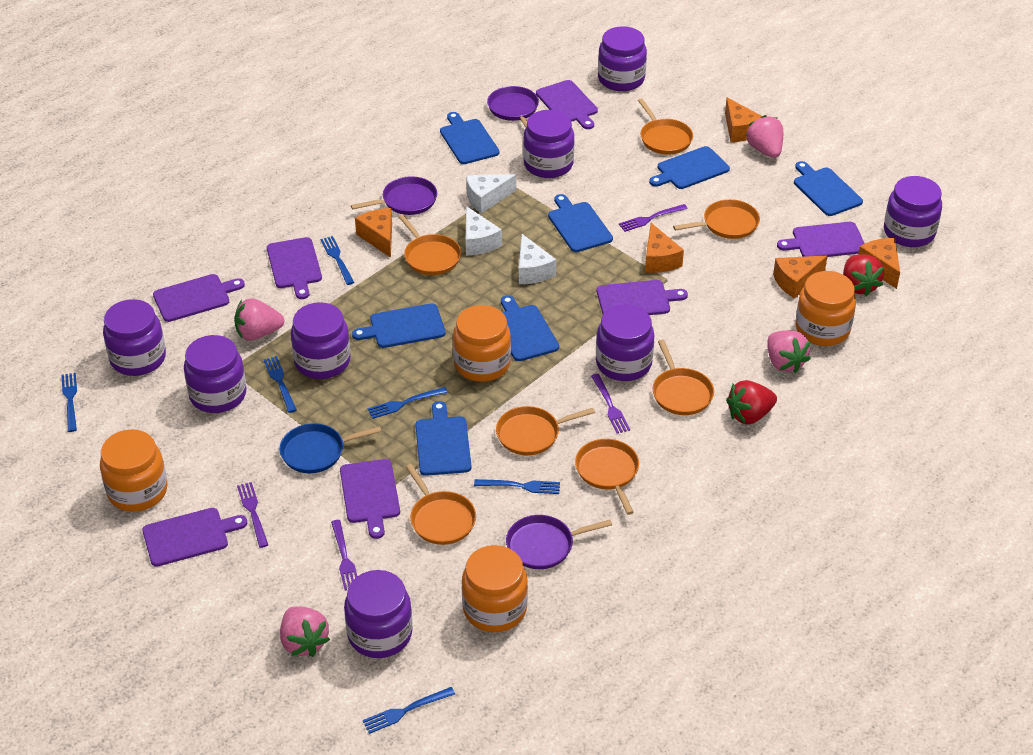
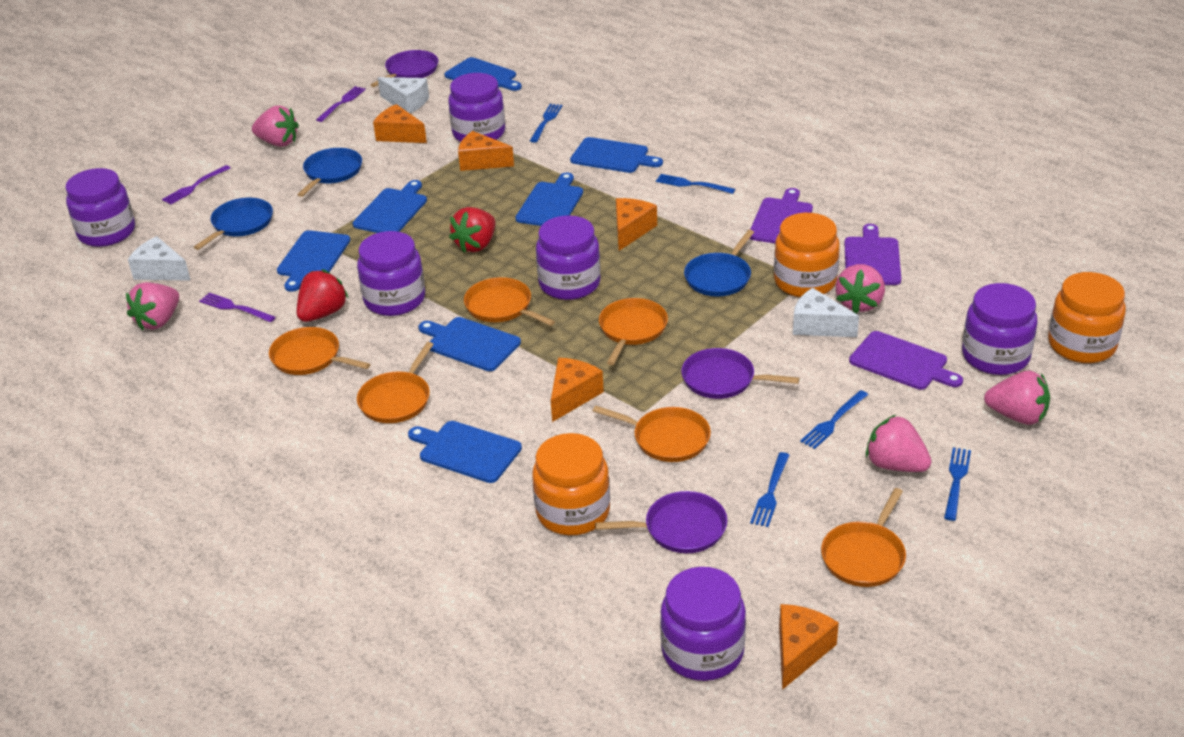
blue fork: 6 -> 5
blue pan: 1 -> 3
orange jar: 4 -> 3
orange pan: 7 -> 6
pink strawberry: 4 -> 5
purple cutting board: 7 -> 3
purple fork: 4 -> 3
purple jar: 8 -> 6

